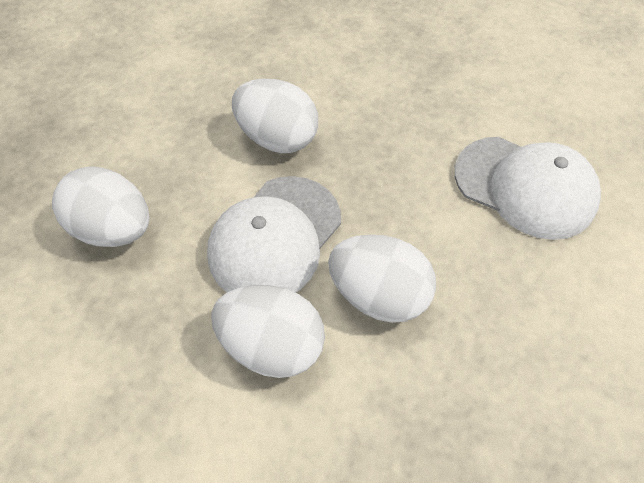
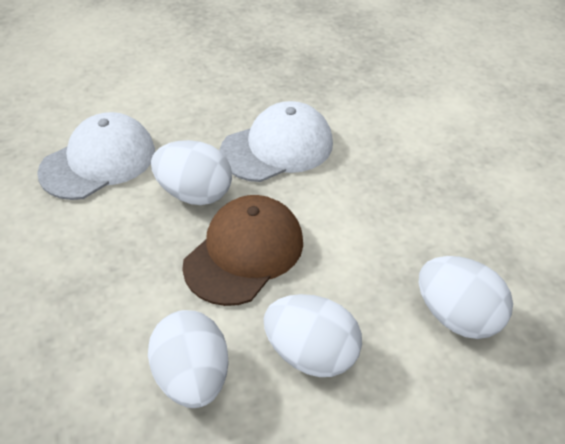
brown cap: 0 -> 1

